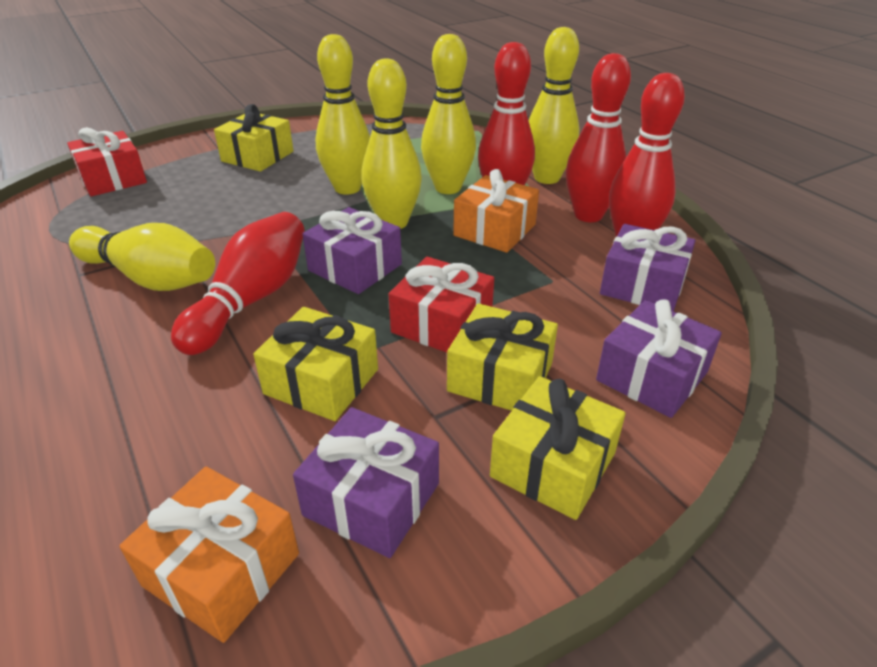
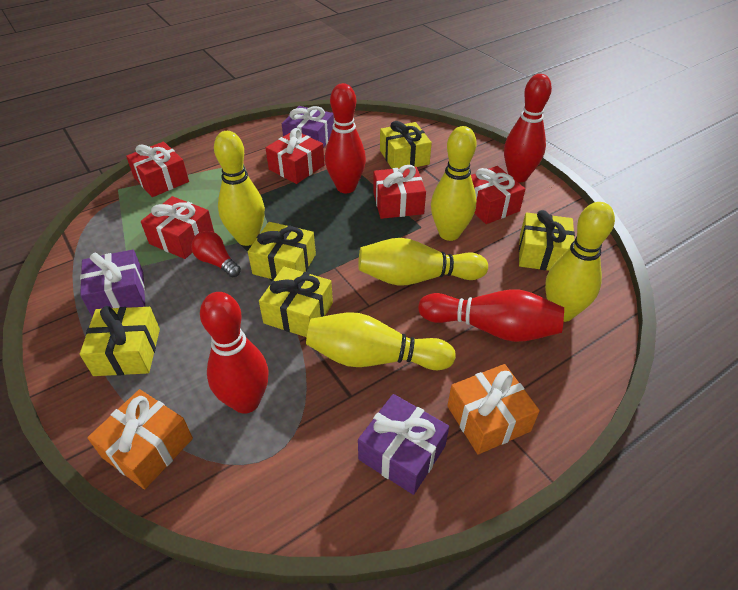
purple gift: 4 -> 3
red gift: 2 -> 5
red light bulb: 0 -> 1
yellow gift: 4 -> 5

